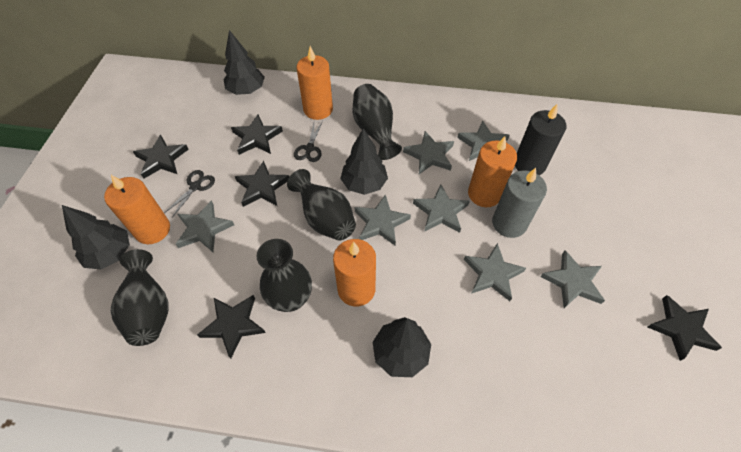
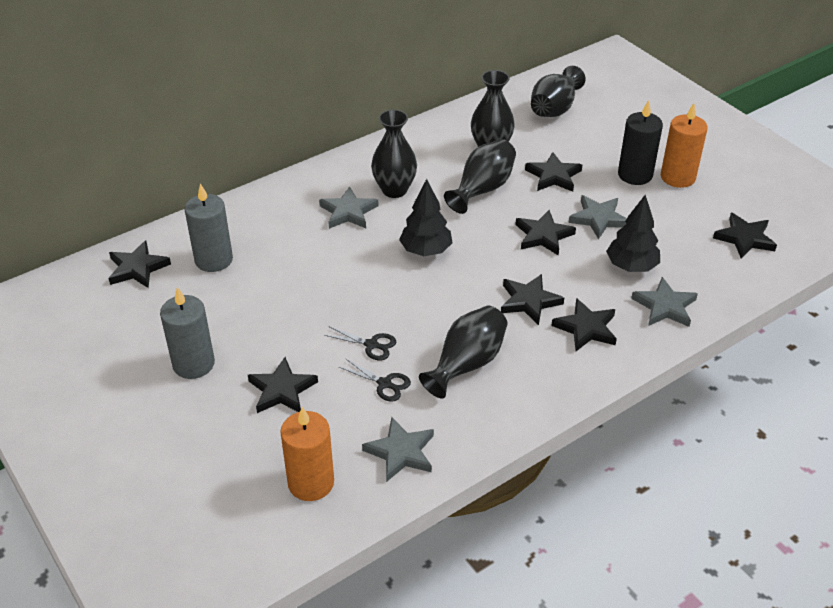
black star: 5 -> 7
black tree: 4 -> 2
black vase: 4 -> 5
grey candle: 1 -> 2
grey star: 7 -> 4
orange candle: 4 -> 2

